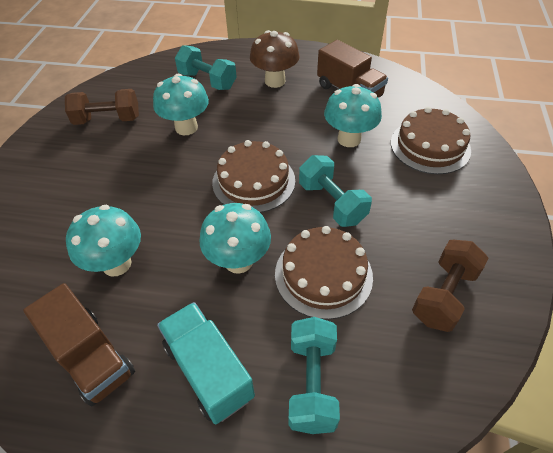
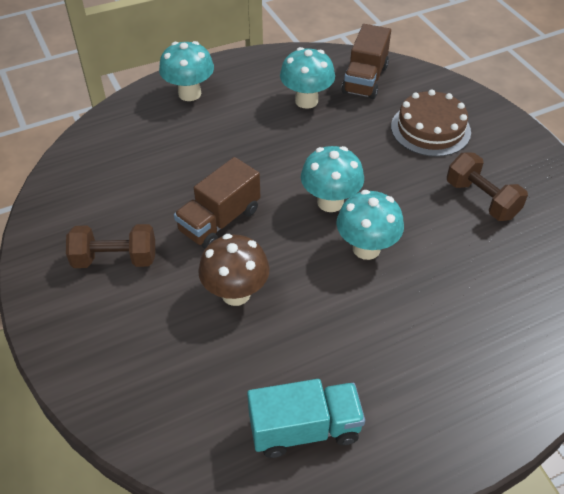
brown cake: 3 -> 1
turquoise dumbbell: 3 -> 0

